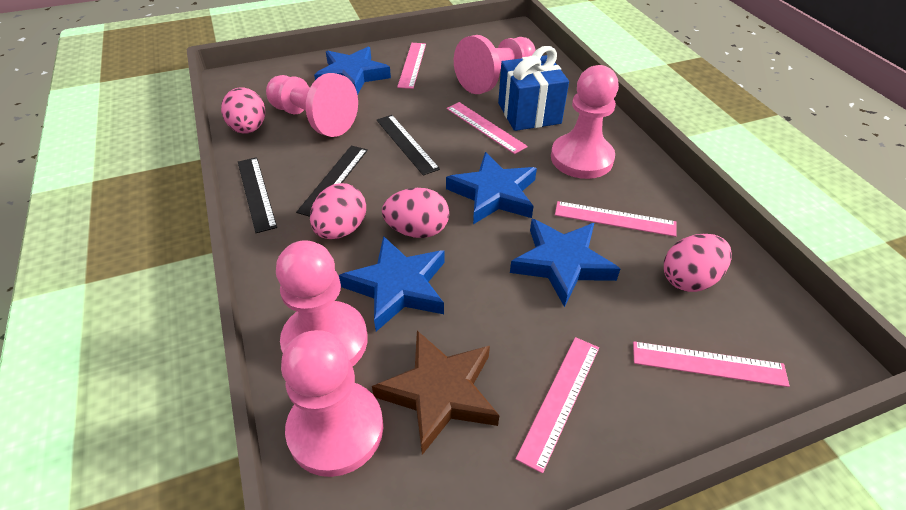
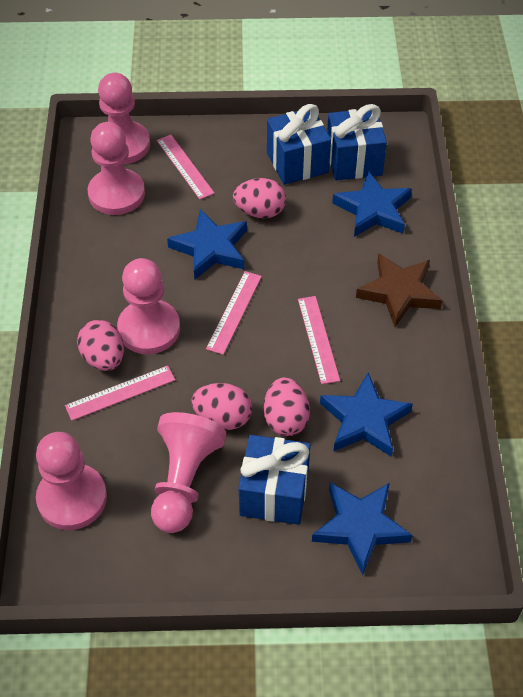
black ruler: 3 -> 0
blue gift: 1 -> 3
pink ruler: 5 -> 4

